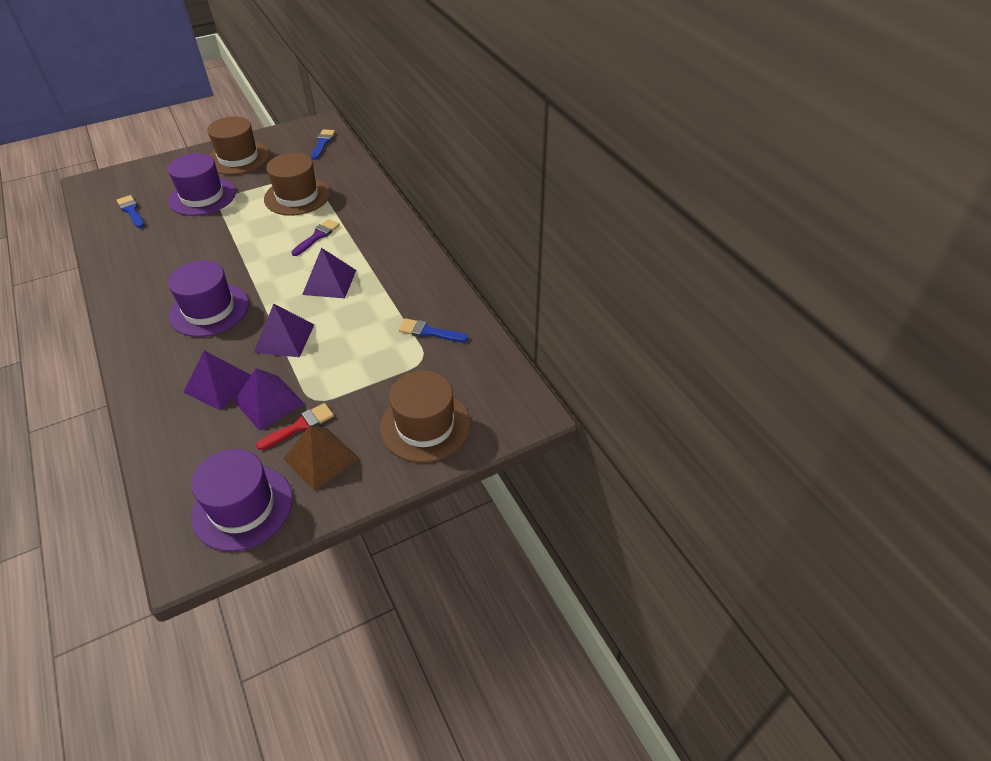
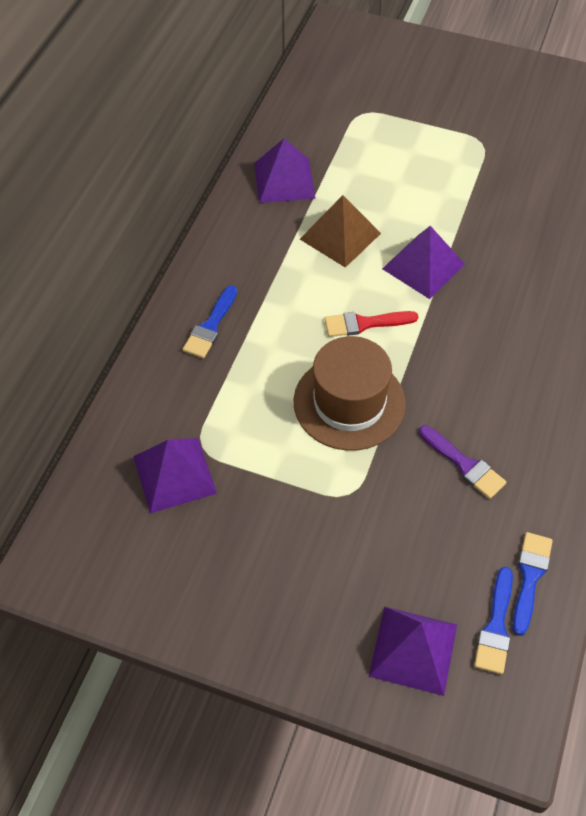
brown hat: 3 -> 1
purple hat: 3 -> 0

